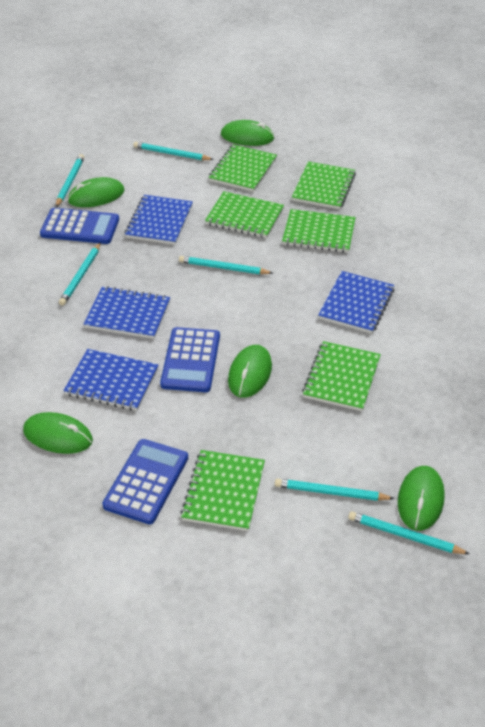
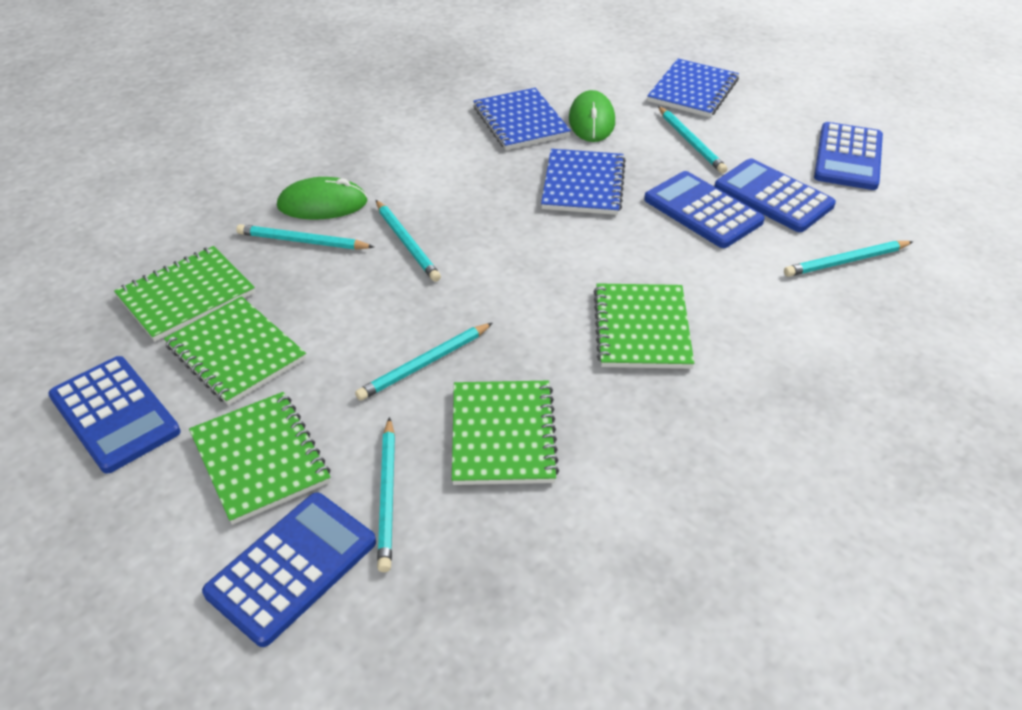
blue calculator: 3 -> 5
blue notebook: 4 -> 3
green mouse: 5 -> 2
green notebook: 6 -> 5

